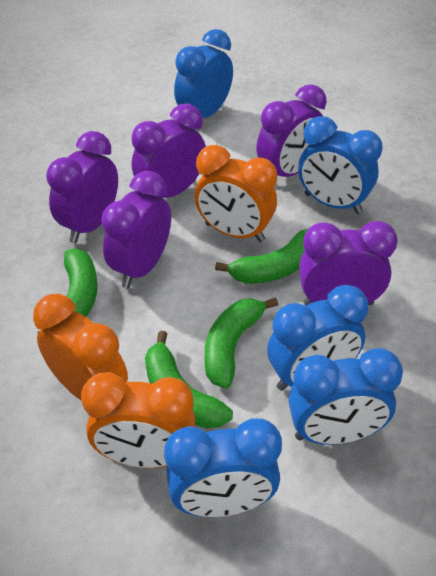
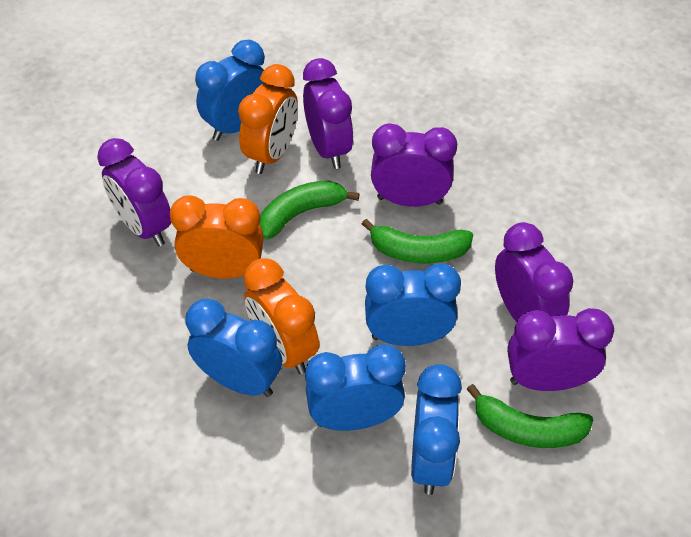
green banana: 4 -> 3

